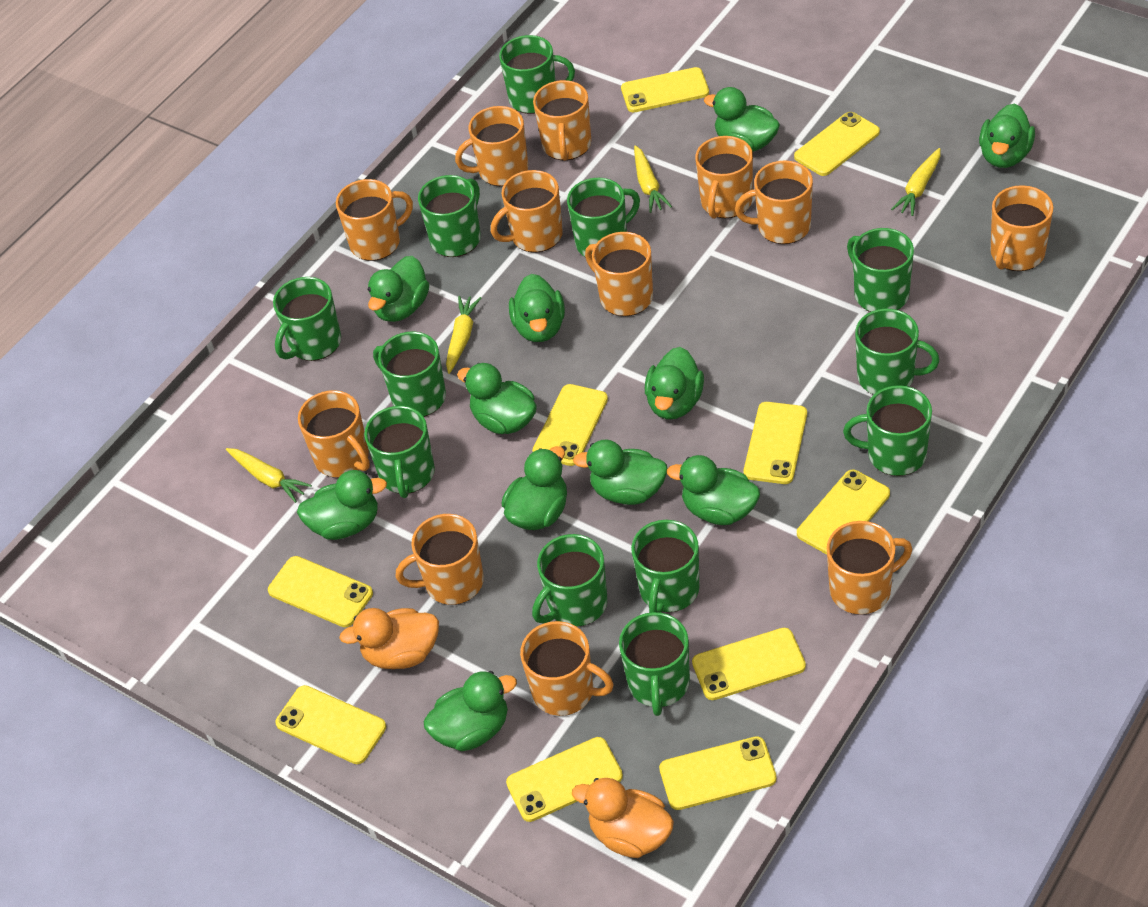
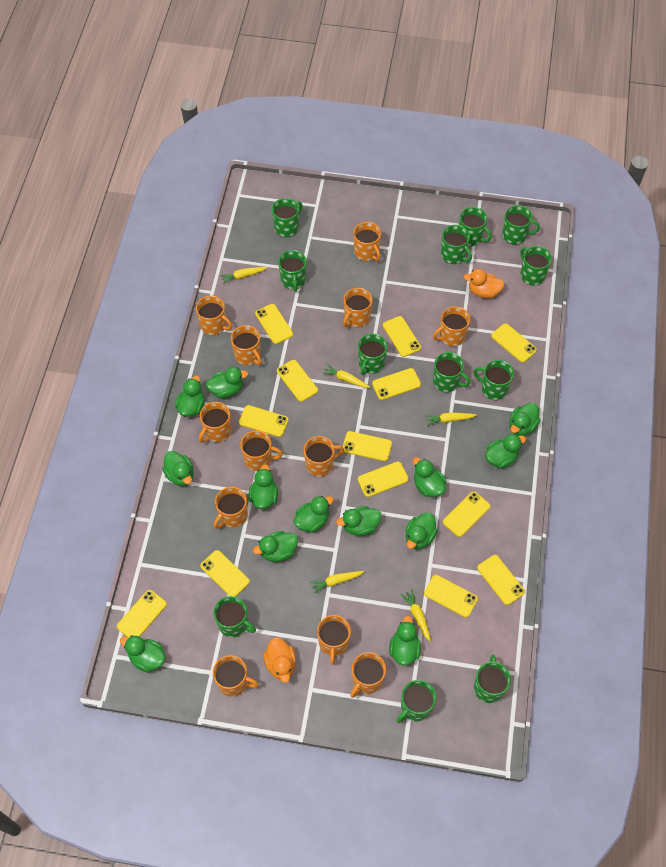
green duck: 11 -> 13
yellow carrot: 4 -> 5
yellow phone: 10 -> 13

